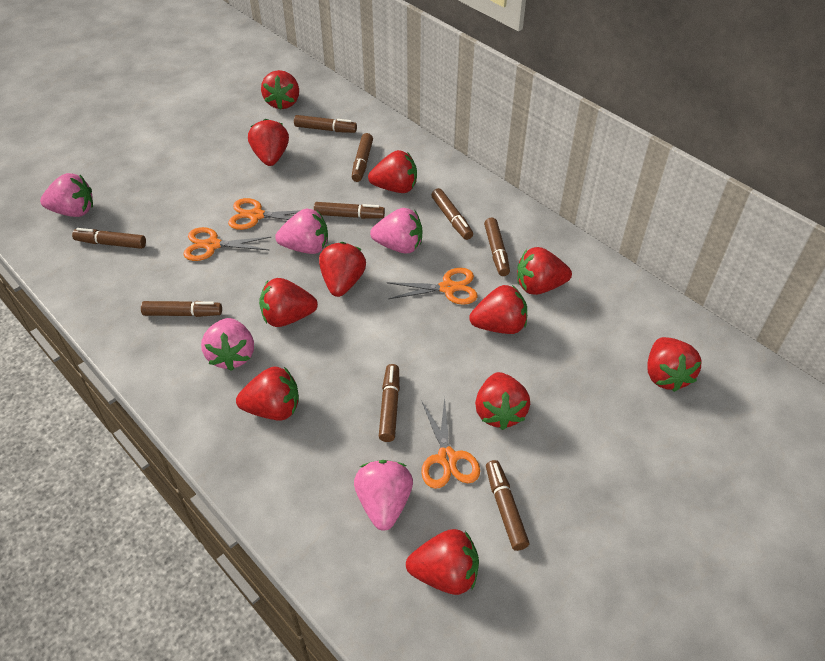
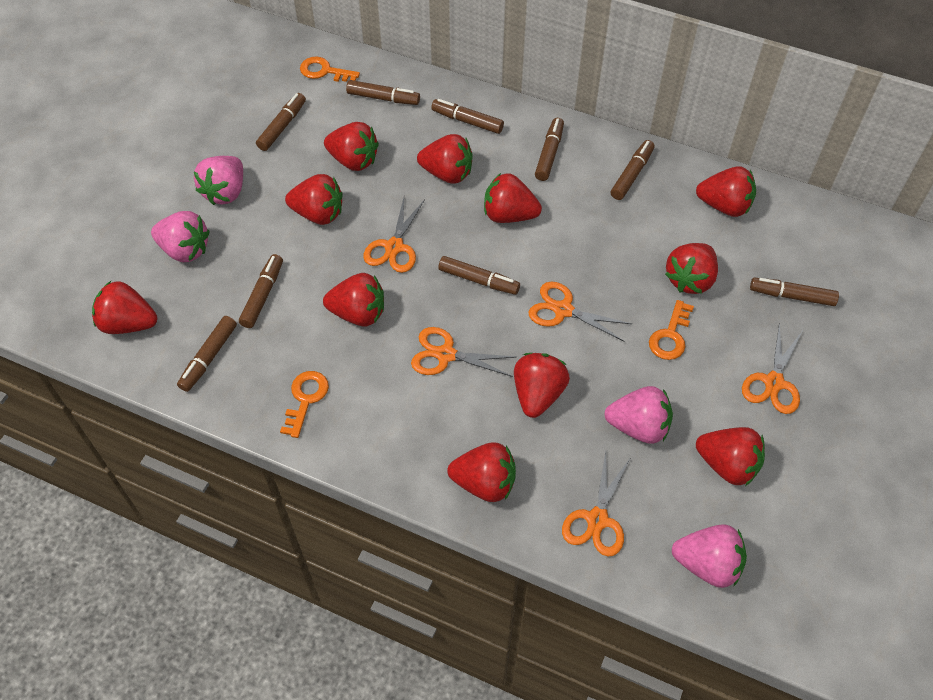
orange key: 0 -> 3
orange scissors: 4 -> 5
pink strawberry: 5 -> 4

